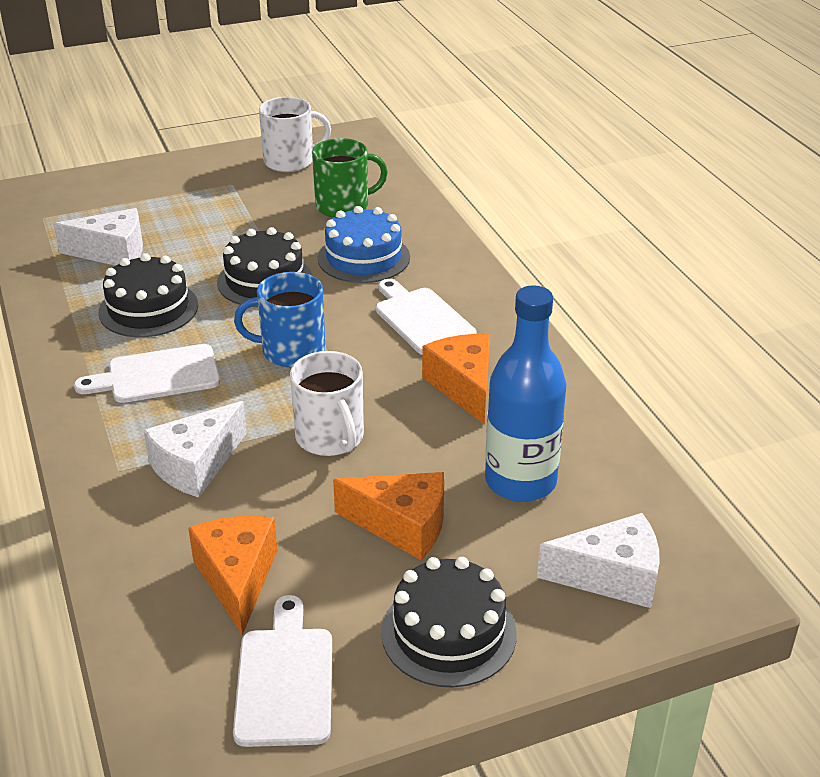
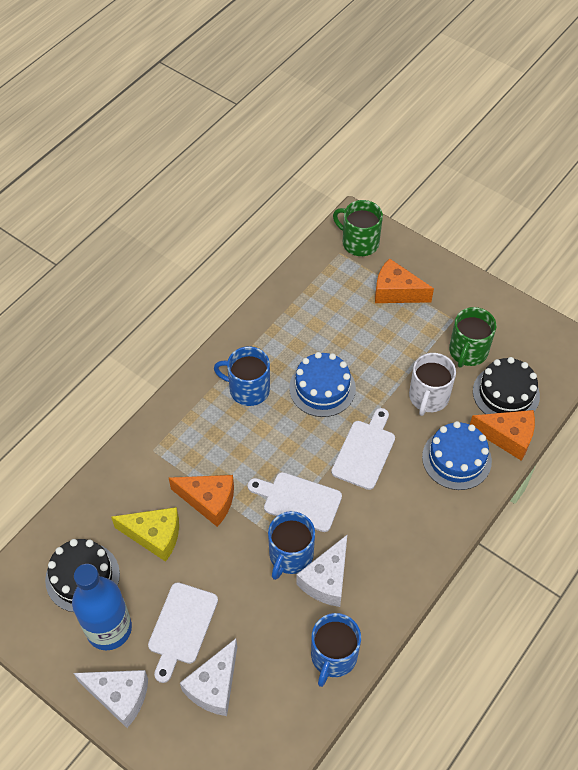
black cake: 3 -> 2
blue cake: 1 -> 2
blue mug: 1 -> 3
green mug: 1 -> 2
white mug: 2 -> 1
yellow cheese: 0 -> 1

